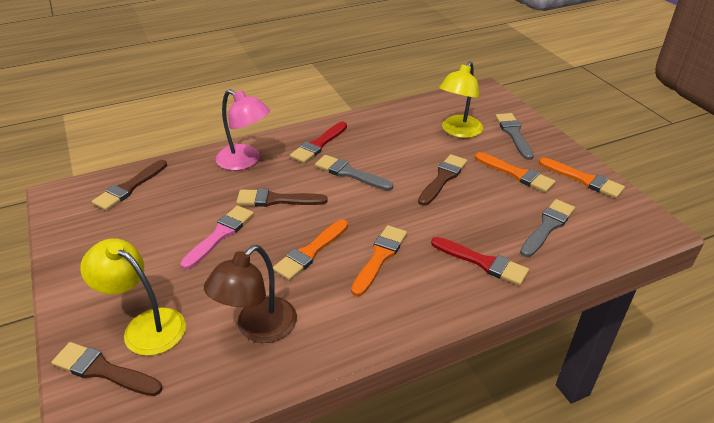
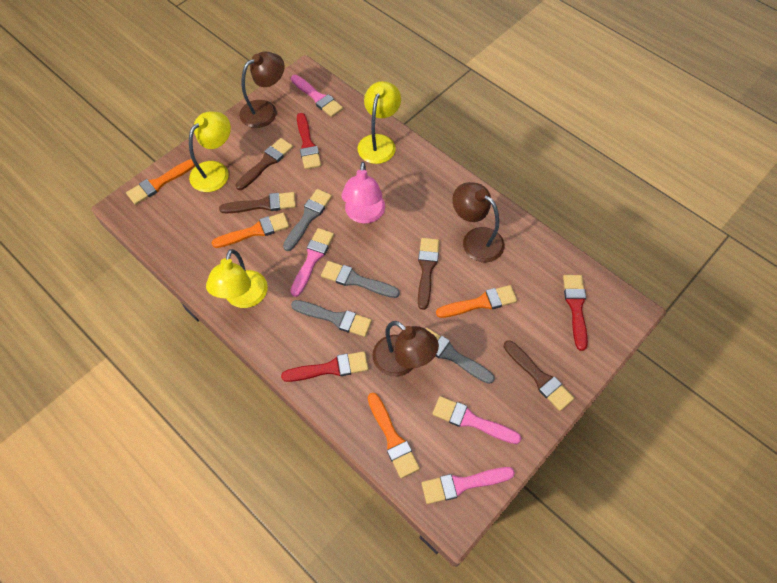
brown lamp: 1 -> 3
grey brush: 3 -> 4
pink brush: 1 -> 4
red brush: 2 -> 3
yellow lamp: 2 -> 3

